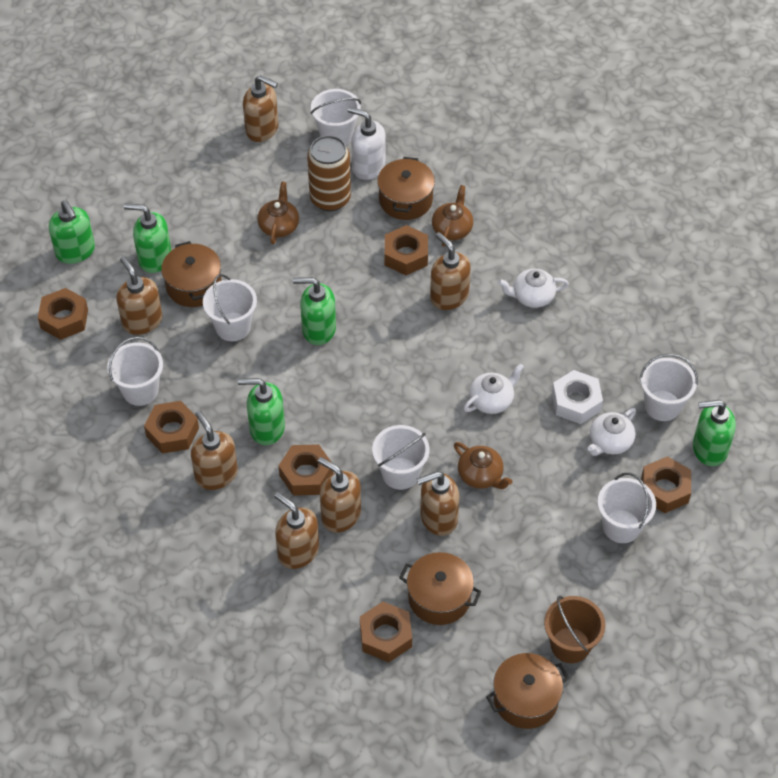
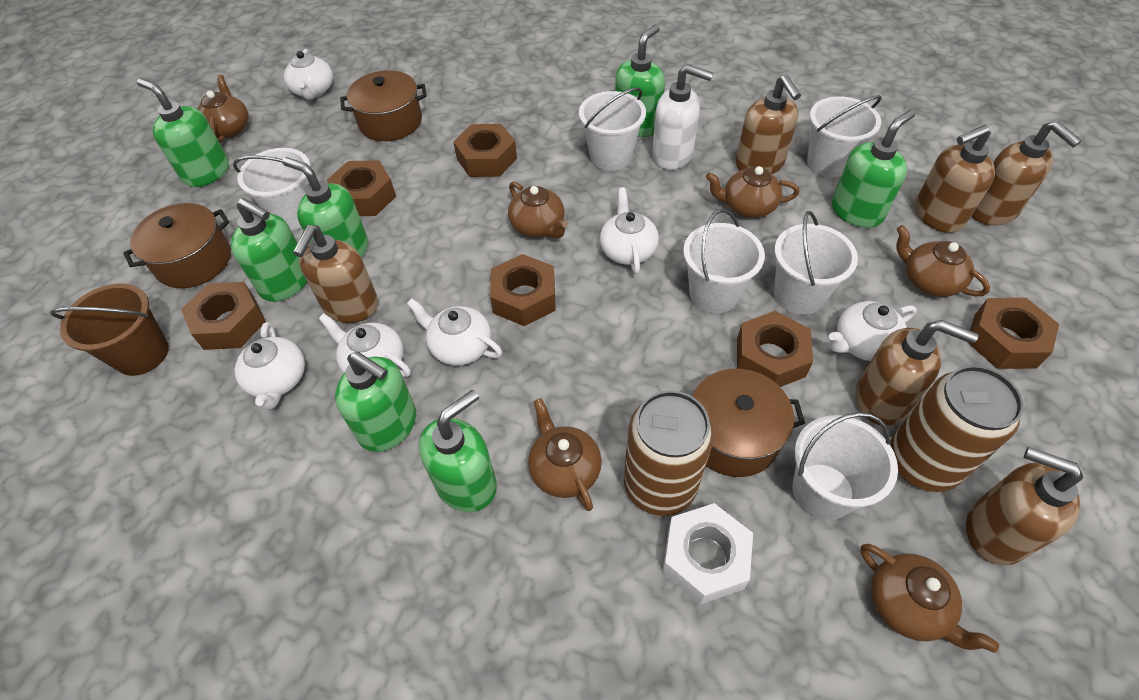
brown can: 1 -> 2
brown pot: 4 -> 3
brown soap dispenser: 7 -> 6
brown teapot: 3 -> 6
green soap dispenser: 5 -> 7
white teapot: 3 -> 6

